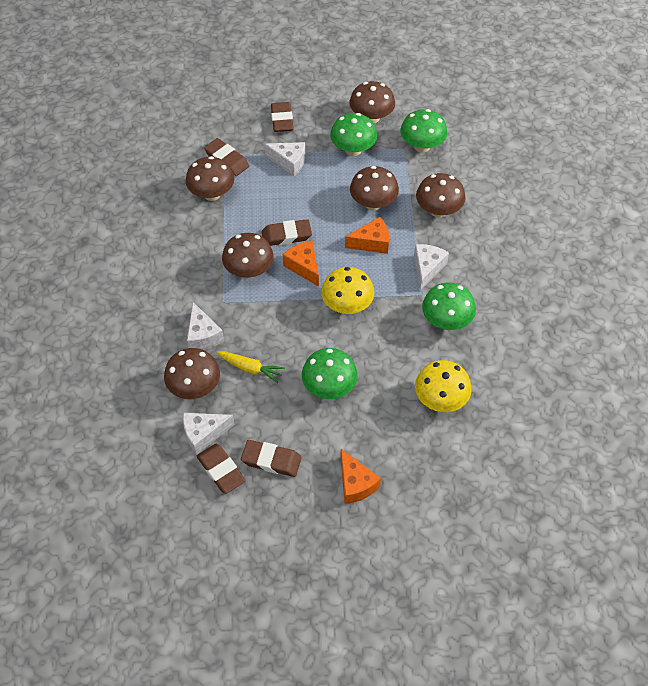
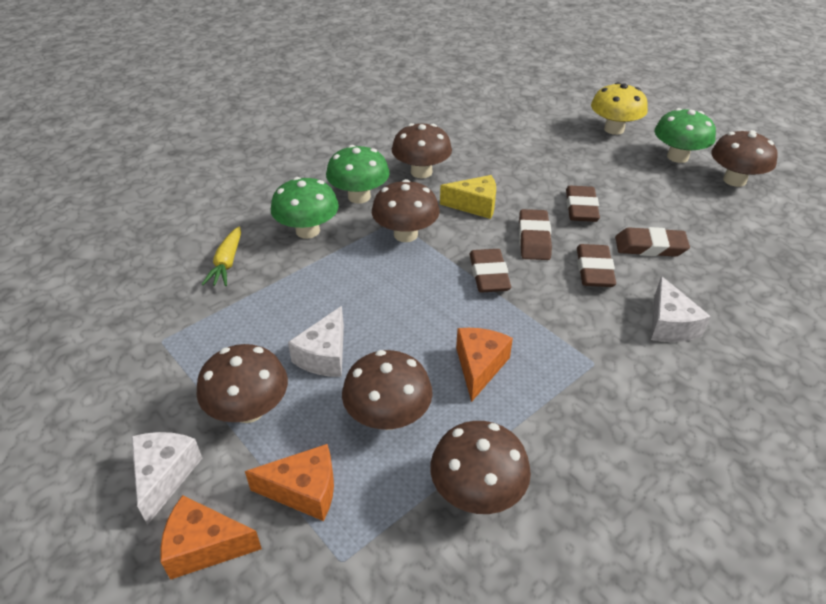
green mushroom: 4 -> 3
white cheese: 4 -> 3
yellow cheese: 0 -> 1
yellow mushroom: 2 -> 1

